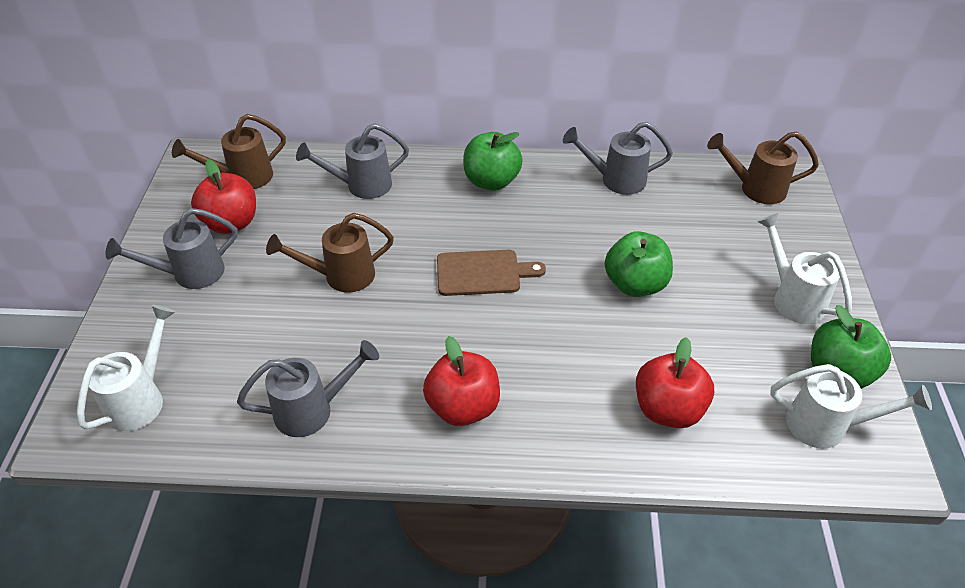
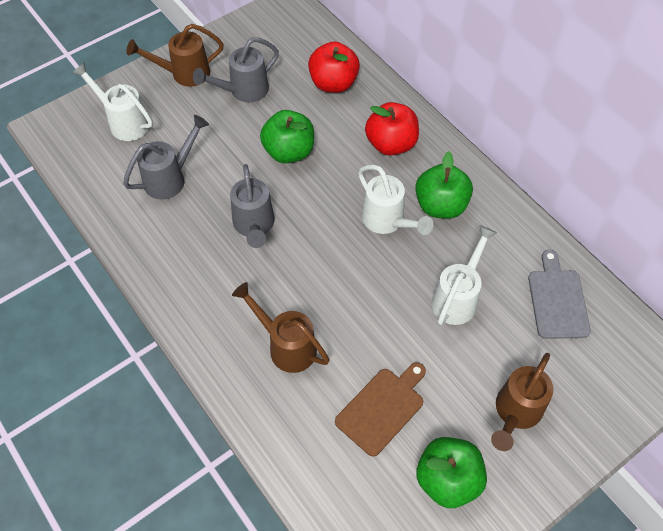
grey cutting board: 0 -> 1
grey watering can: 4 -> 3
red apple: 3 -> 2

